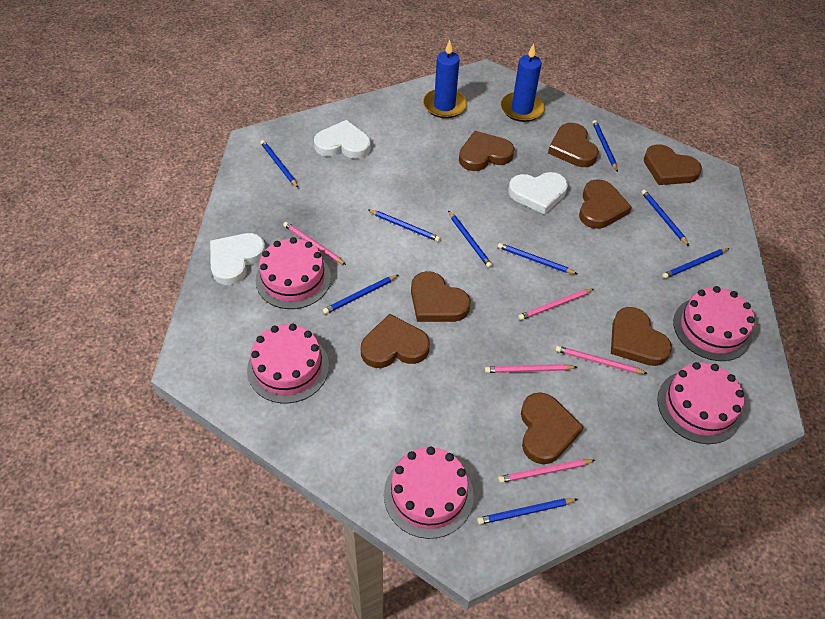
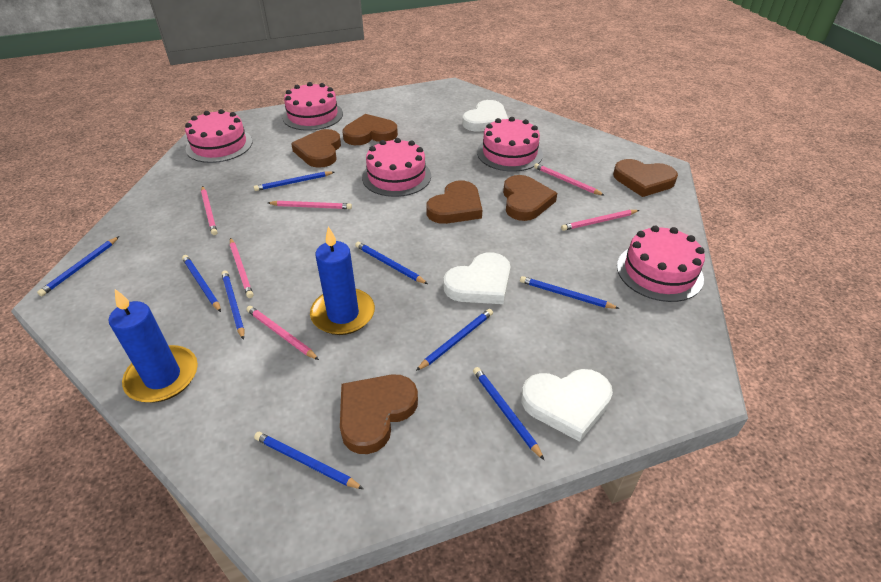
brown heart: 8 -> 6
pink pencil: 5 -> 6

